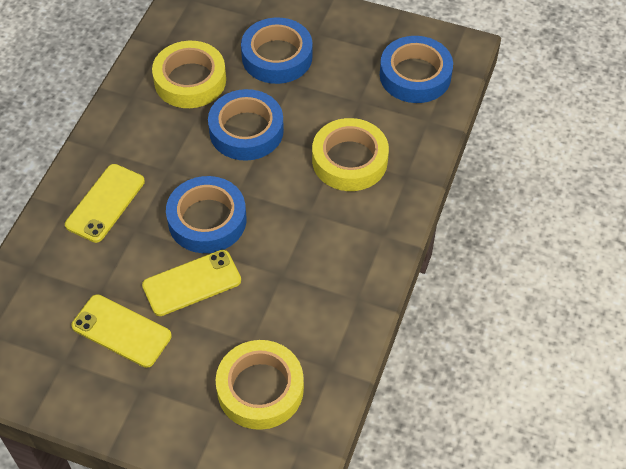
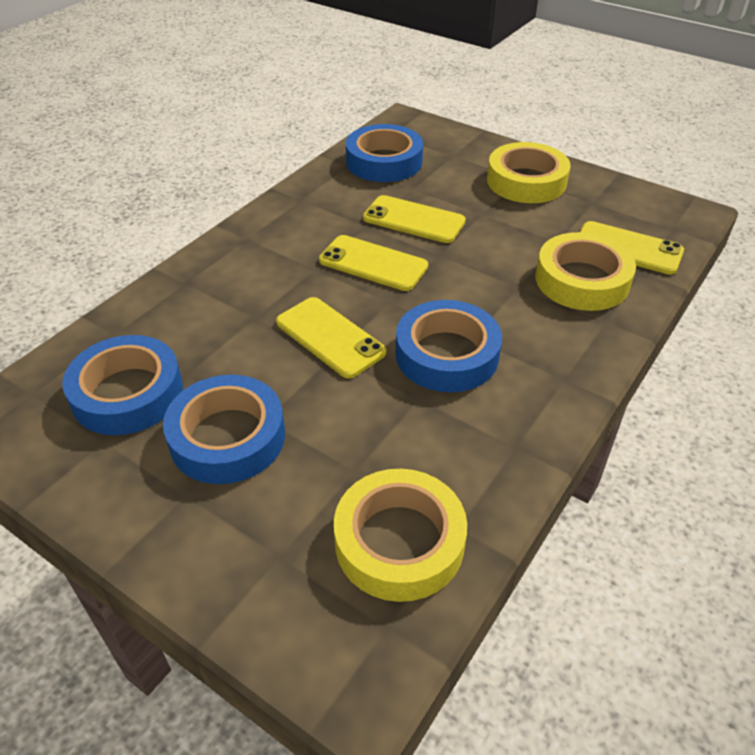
yellow phone: 3 -> 4

